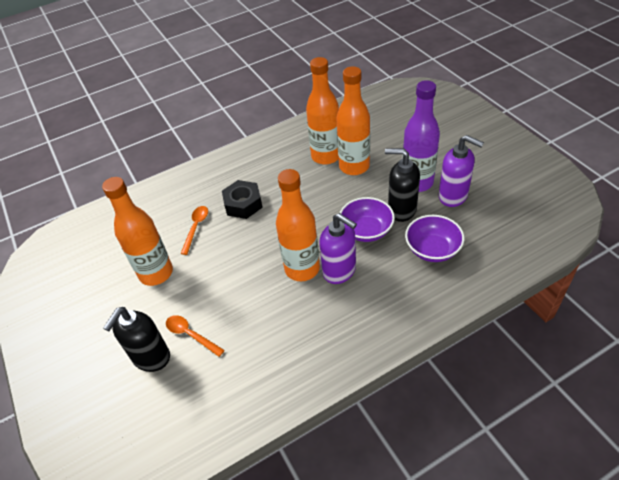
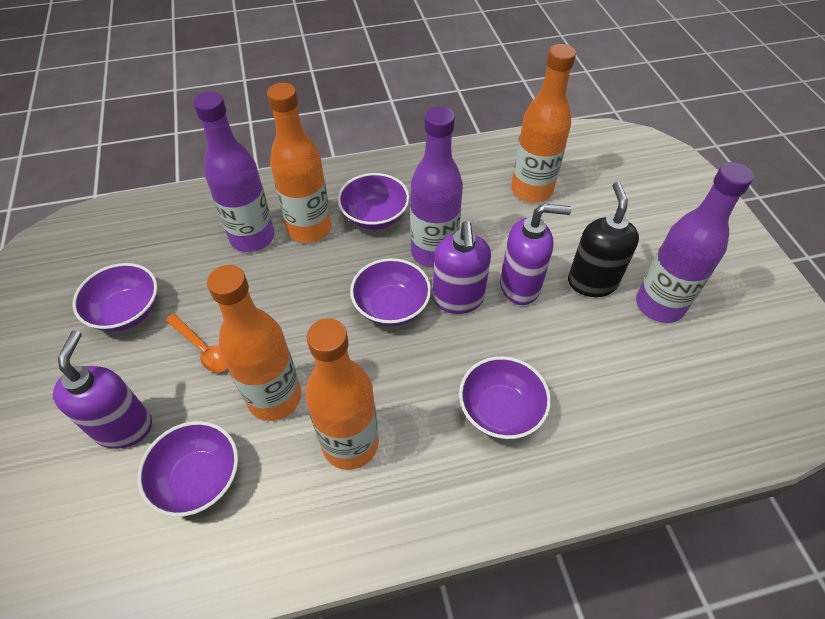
black nut: 1 -> 0
black soap dispenser: 2 -> 1
orange spoon: 2 -> 1
purple bottle: 1 -> 3
purple bowl: 2 -> 5
purple soap dispenser: 2 -> 3

